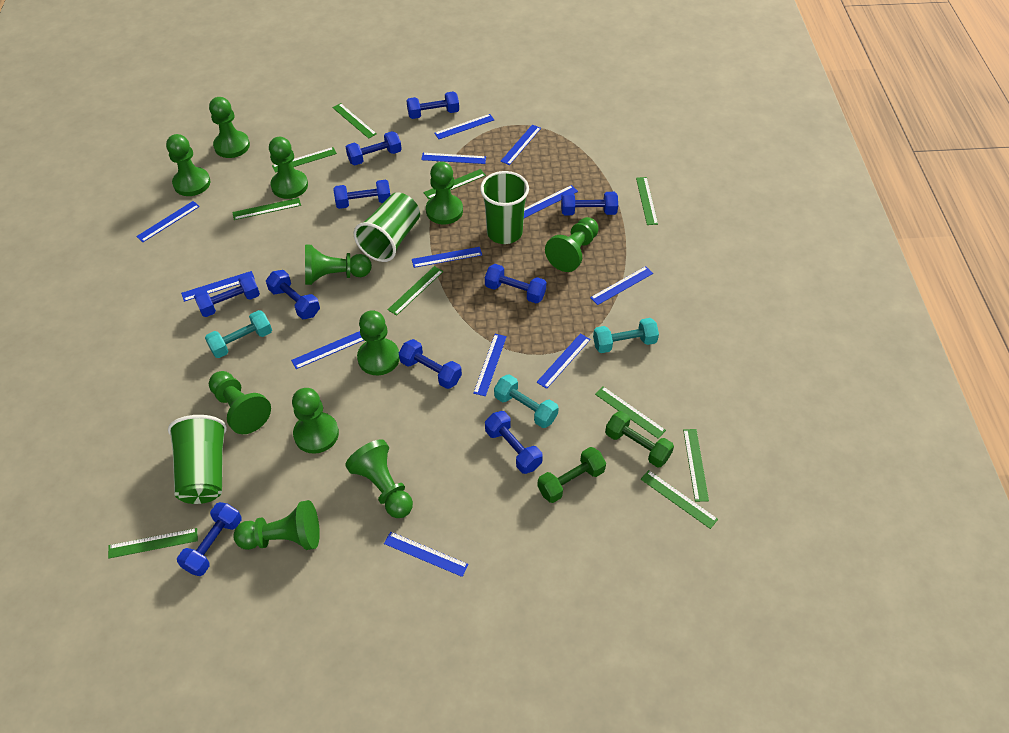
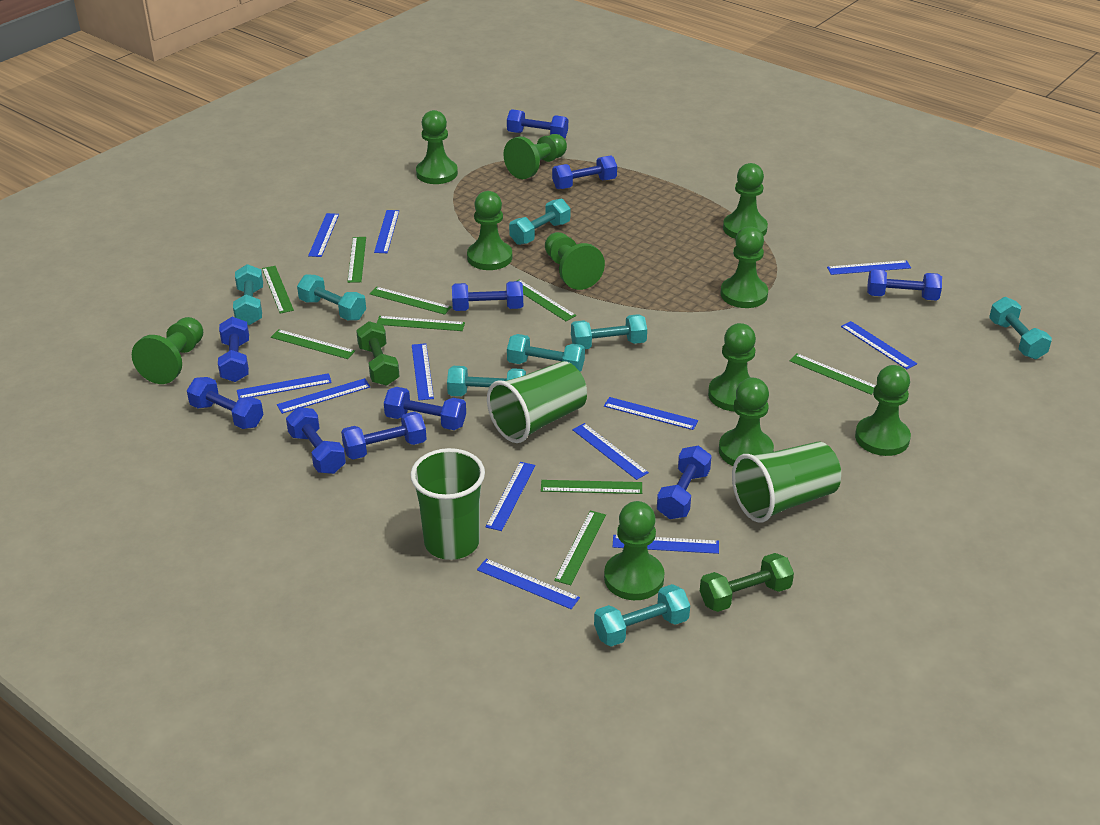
green ruler: 10 -> 9
turquoise dumbbell: 3 -> 8

